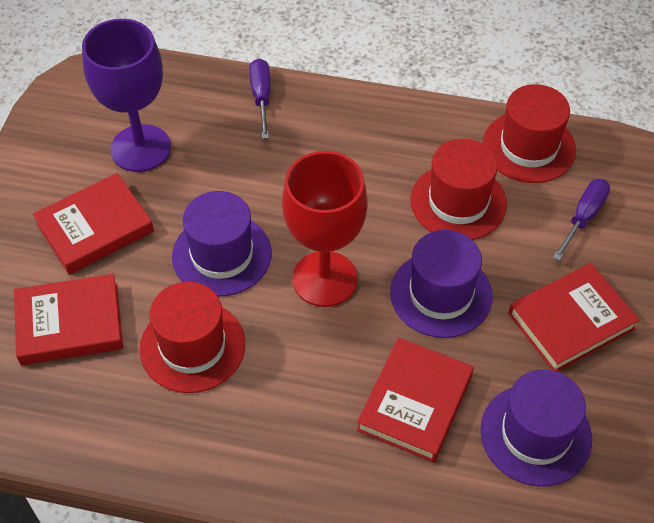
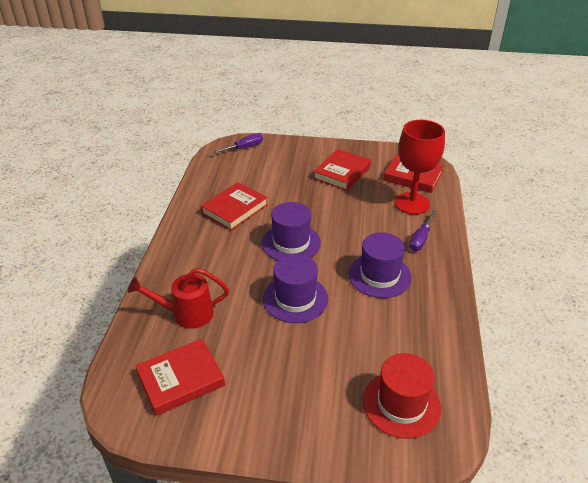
purple goblet: 1 -> 0
red hat: 3 -> 1
red watering can: 0 -> 1

